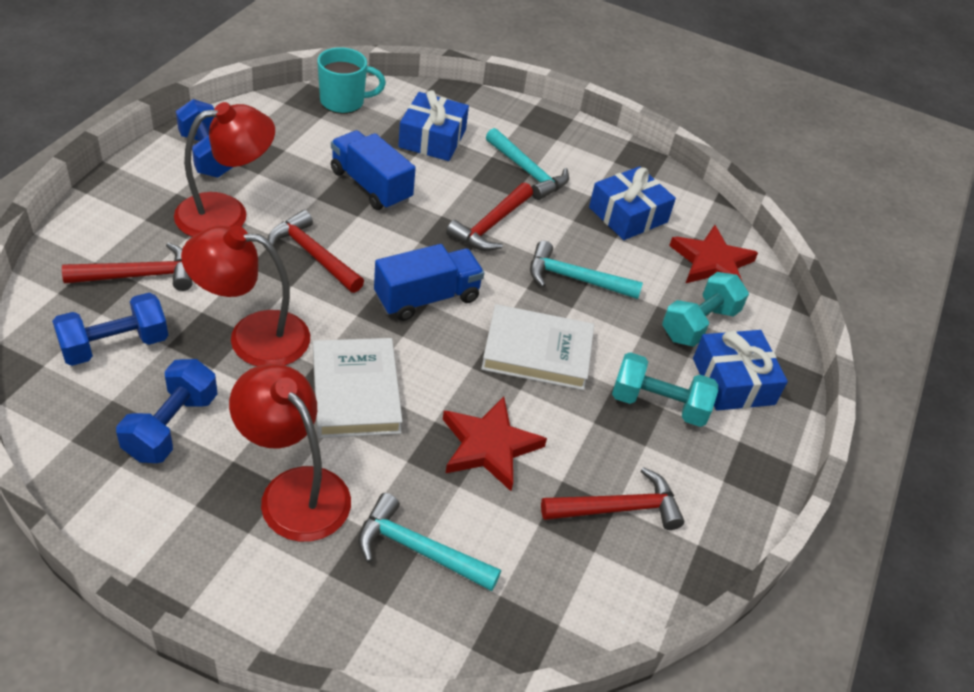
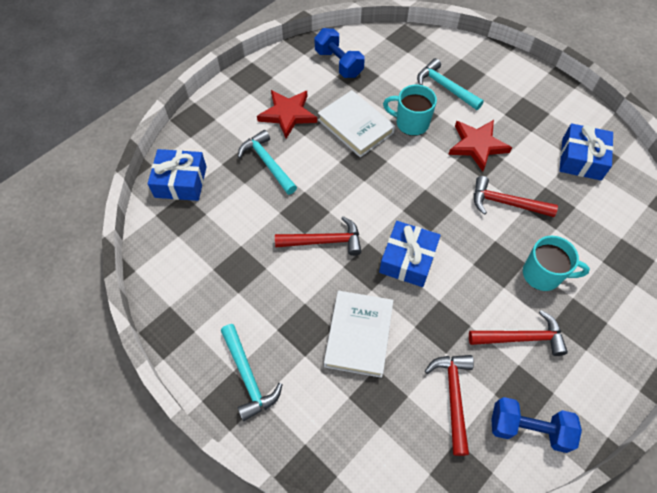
blue dumbbell: 3 -> 2
blue truck: 2 -> 0
red lamp: 3 -> 0
turquoise dumbbell: 2 -> 0
turquoise mug: 1 -> 2

